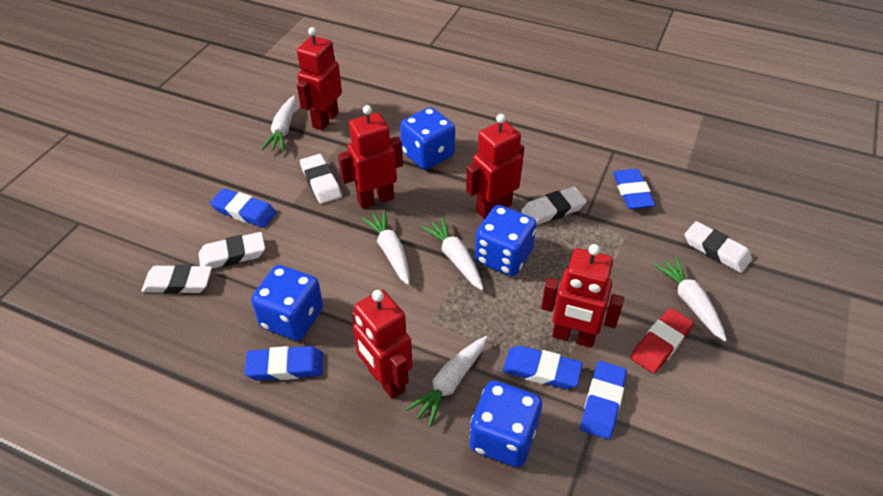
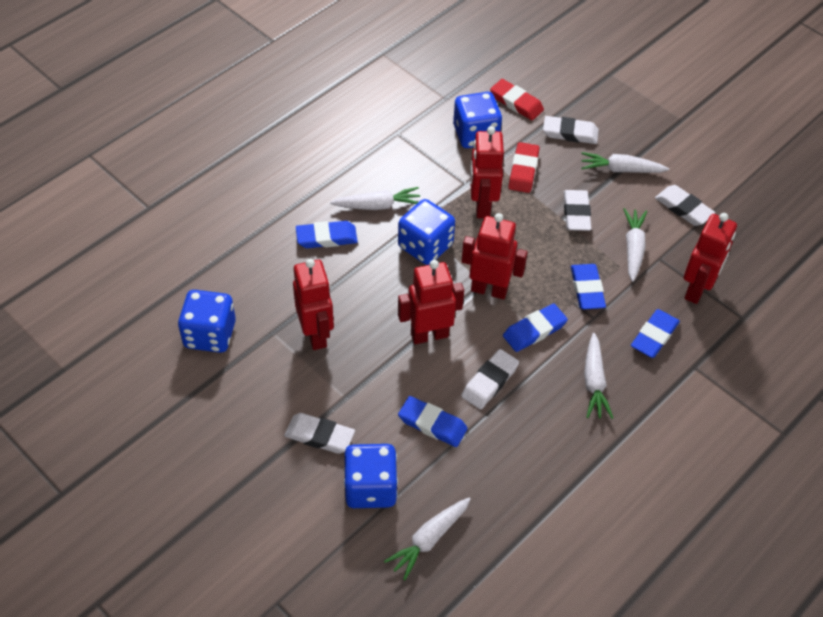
red eraser: 1 -> 2

